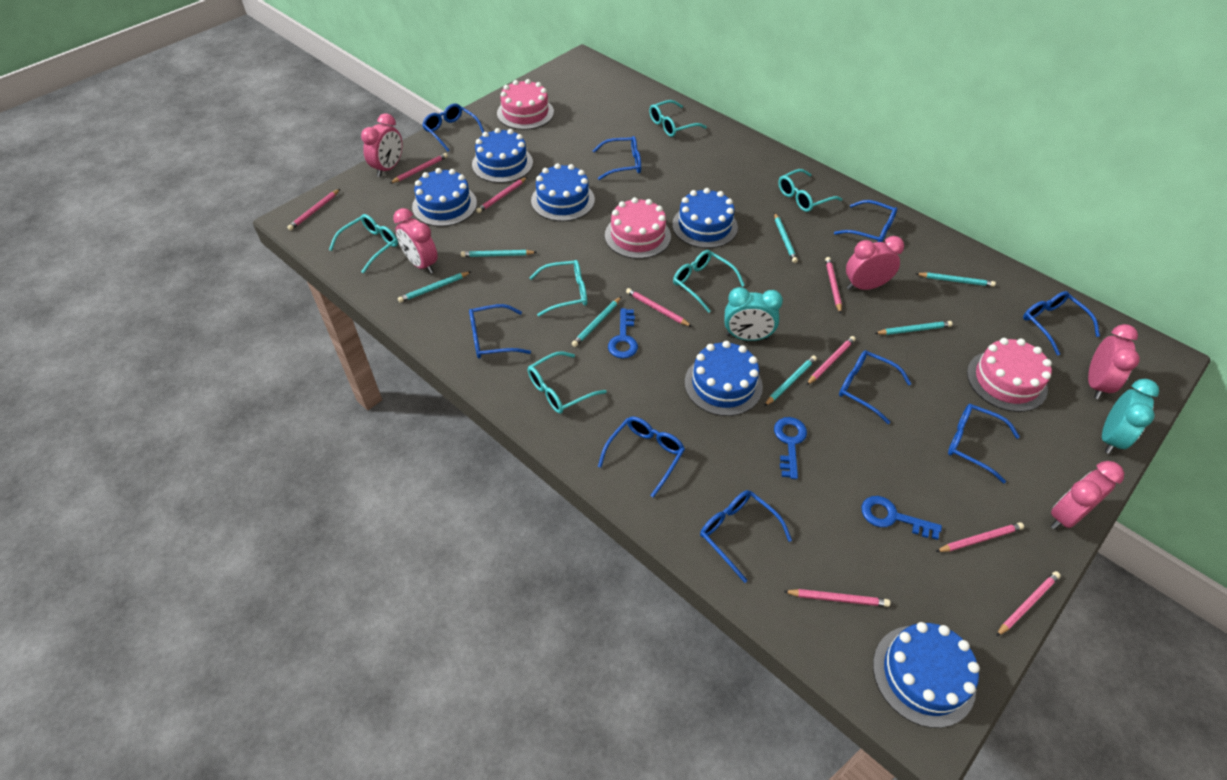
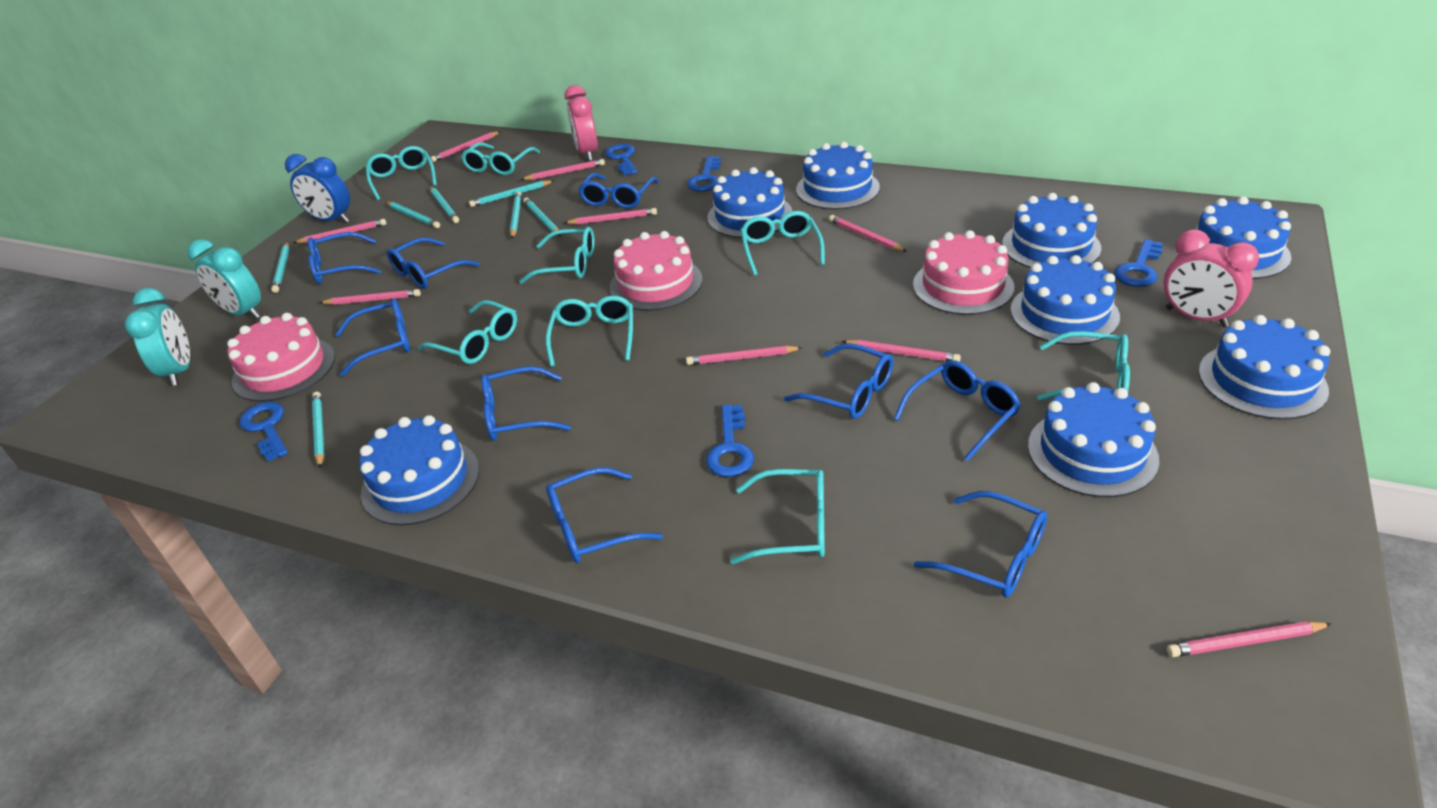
blue cake: 6 -> 8
blue clock: 0 -> 1
blue key: 3 -> 5
pink clock: 5 -> 2
turquoise glasses: 6 -> 8

